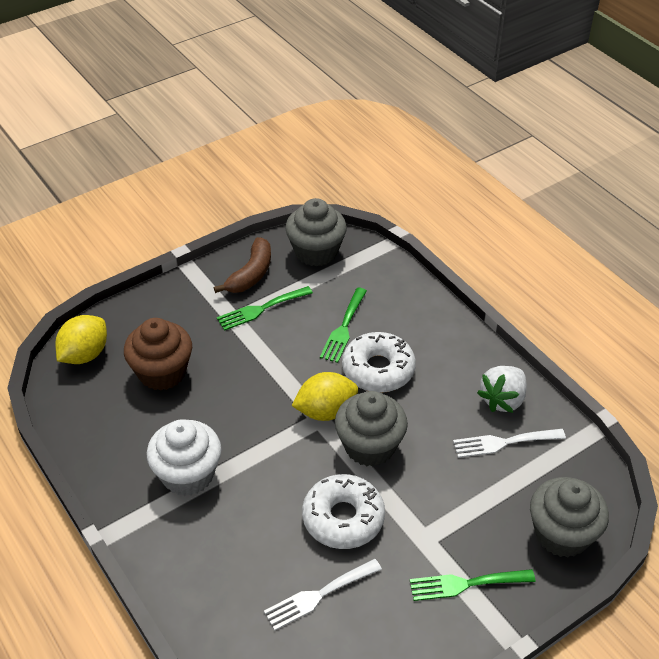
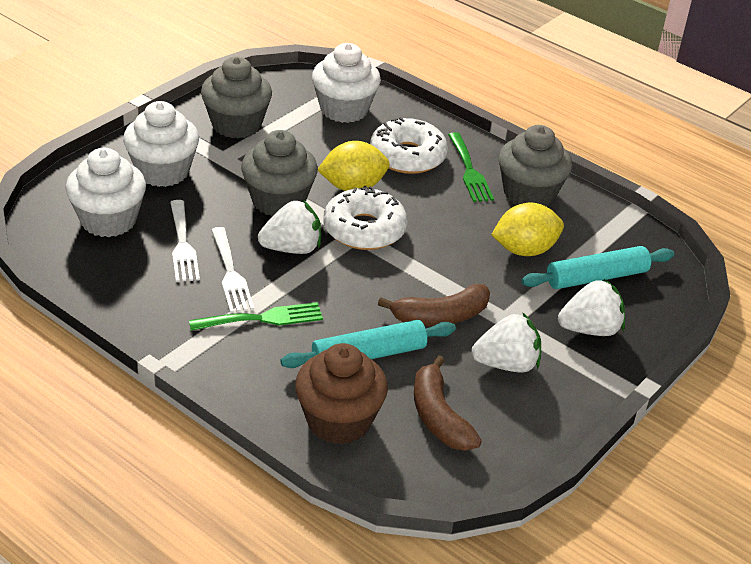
brown banana: 1 -> 2
green fork: 3 -> 2
turquoise rolling pin: 0 -> 2
white cupcake: 1 -> 3
white strawberry: 1 -> 3

